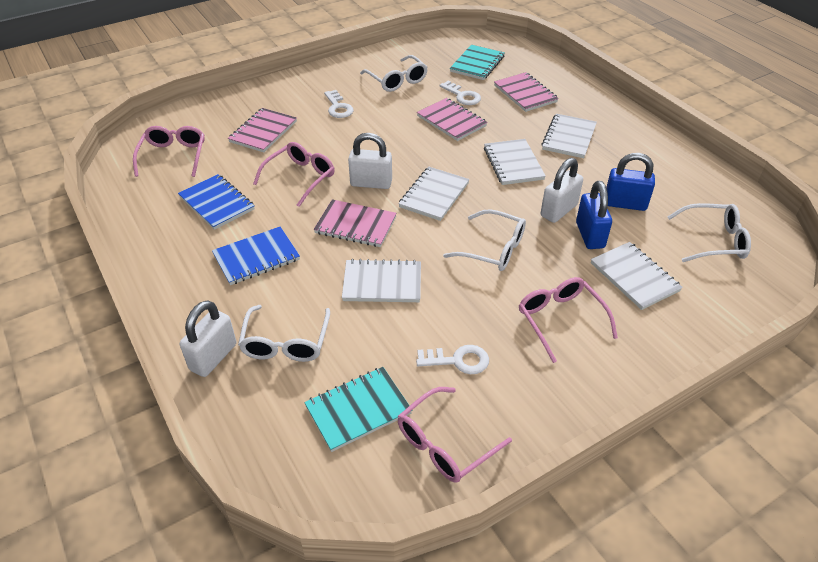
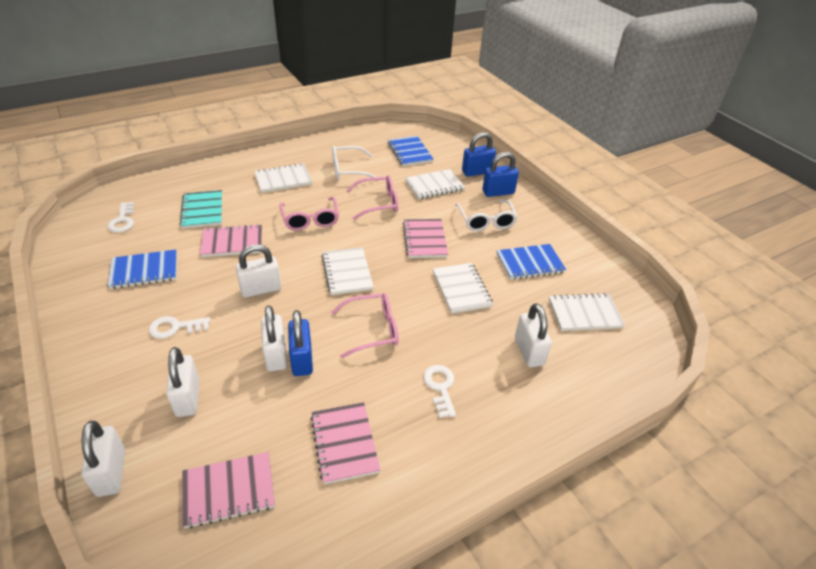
blue notebook: 2 -> 3
blue padlock: 2 -> 3
pink glasses: 4 -> 3
turquoise notebook: 2 -> 1
white glasses: 4 -> 2
white padlock: 3 -> 5

